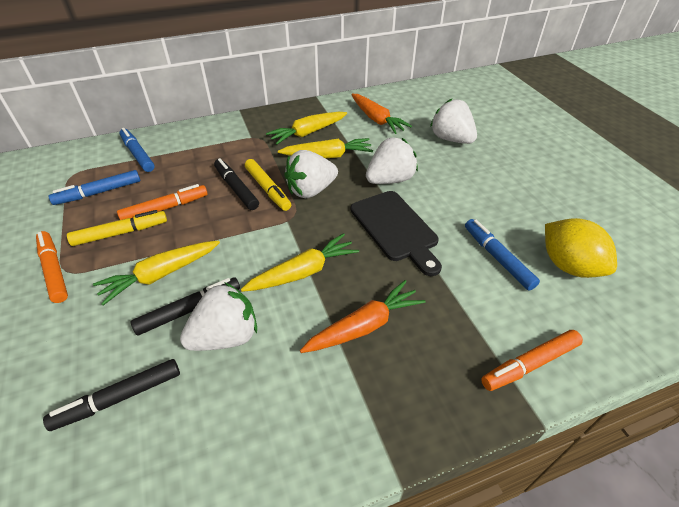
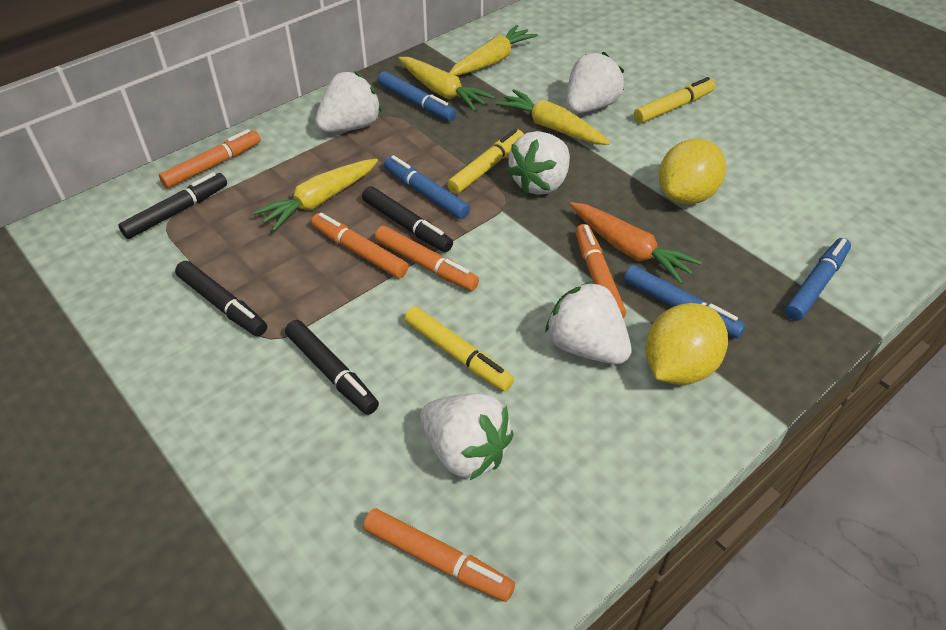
black cutting board: 1 -> 0
black marker: 3 -> 4
blue marker: 3 -> 4
orange carrot: 2 -> 1
orange marker: 3 -> 5
white strawberry: 4 -> 5
yellow lemon: 1 -> 2
yellow marker: 2 -> 3

